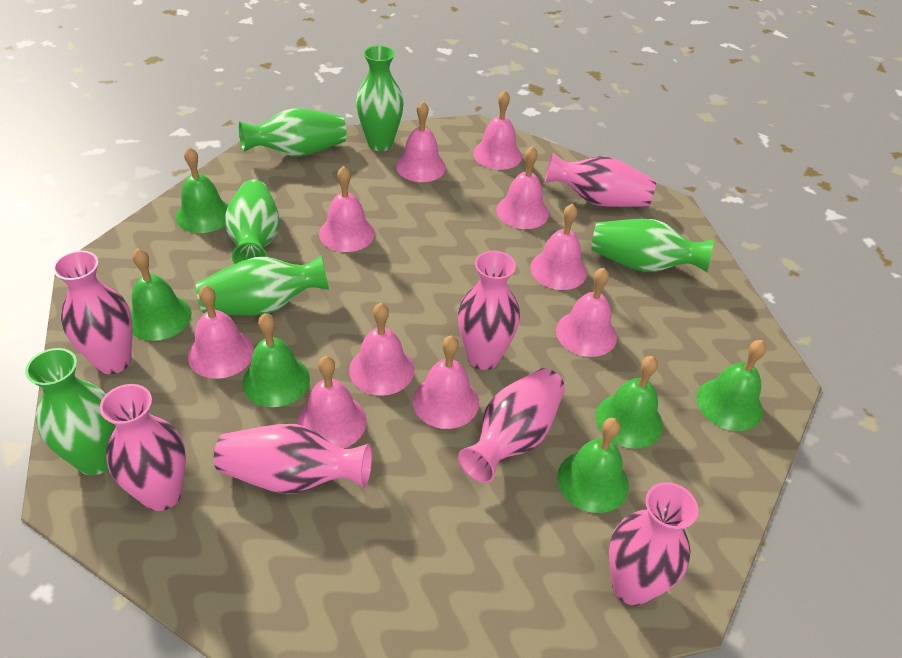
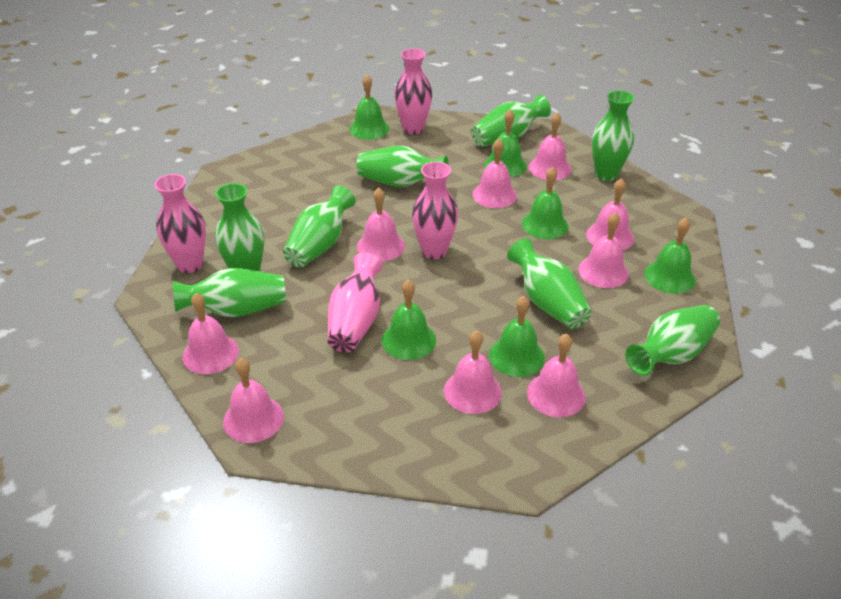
green vase: 6 -> 8
pink bell: 10 -> 9
pink vase: 7 -> 4

